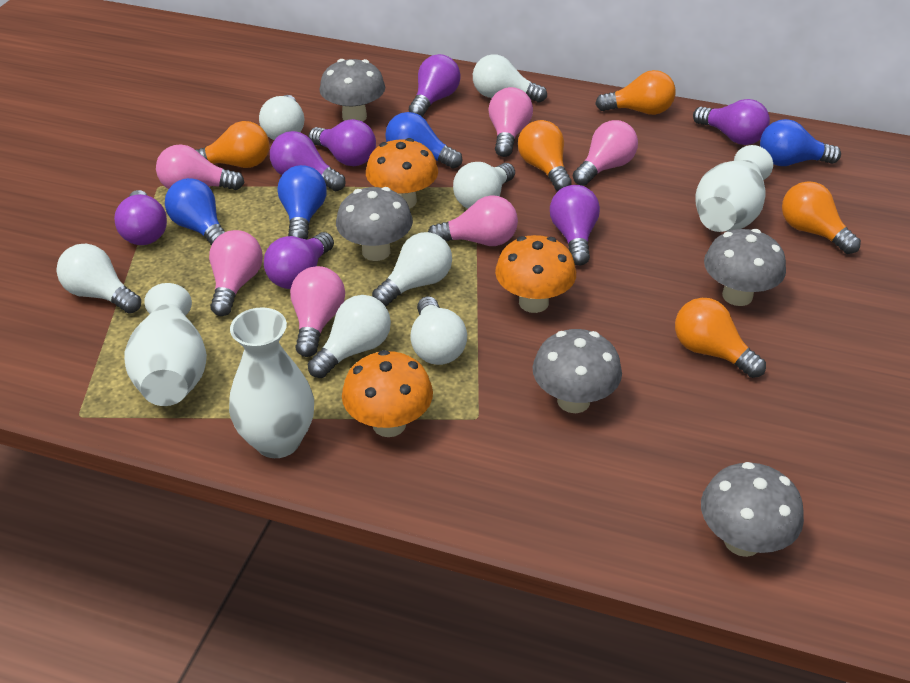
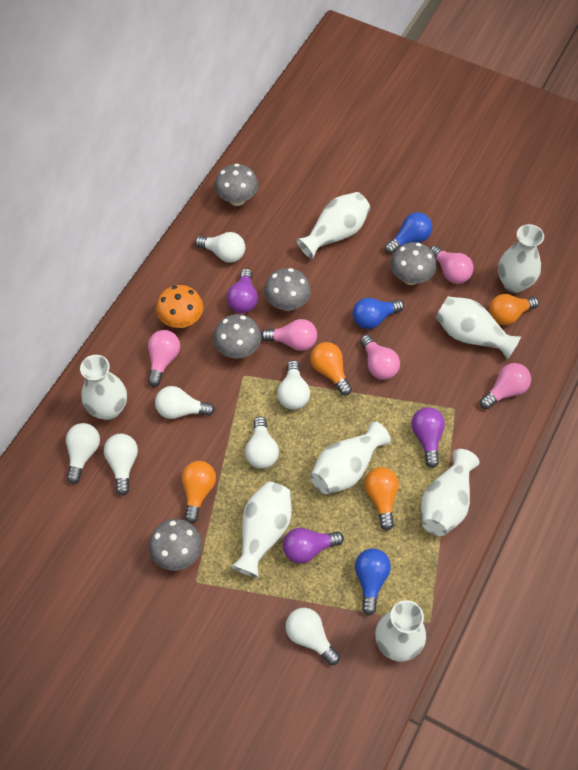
blue light bulb: 4 -> 3
orange light bulb: 5 -> 4
orange mushroom: 3 -> 1
pink light bulb: 6 -> 5
purple light bulb: 7 -> 3
white vase: 3 -> 8

